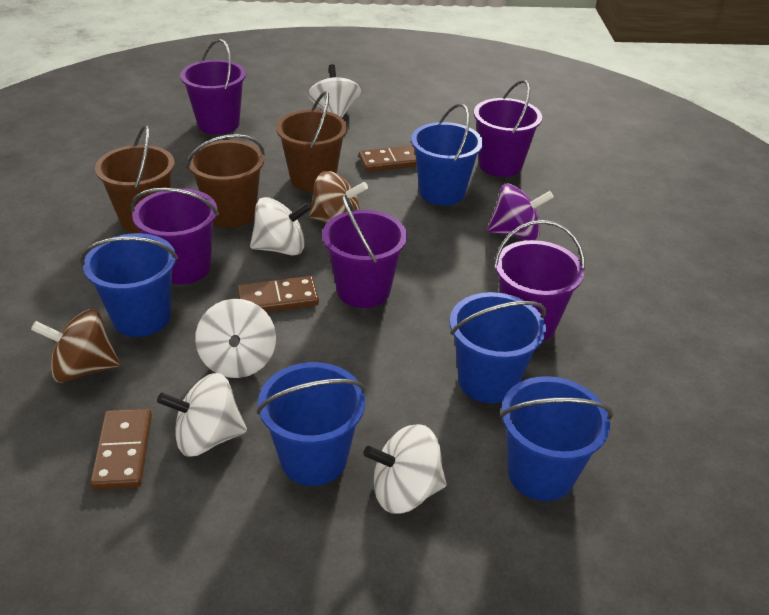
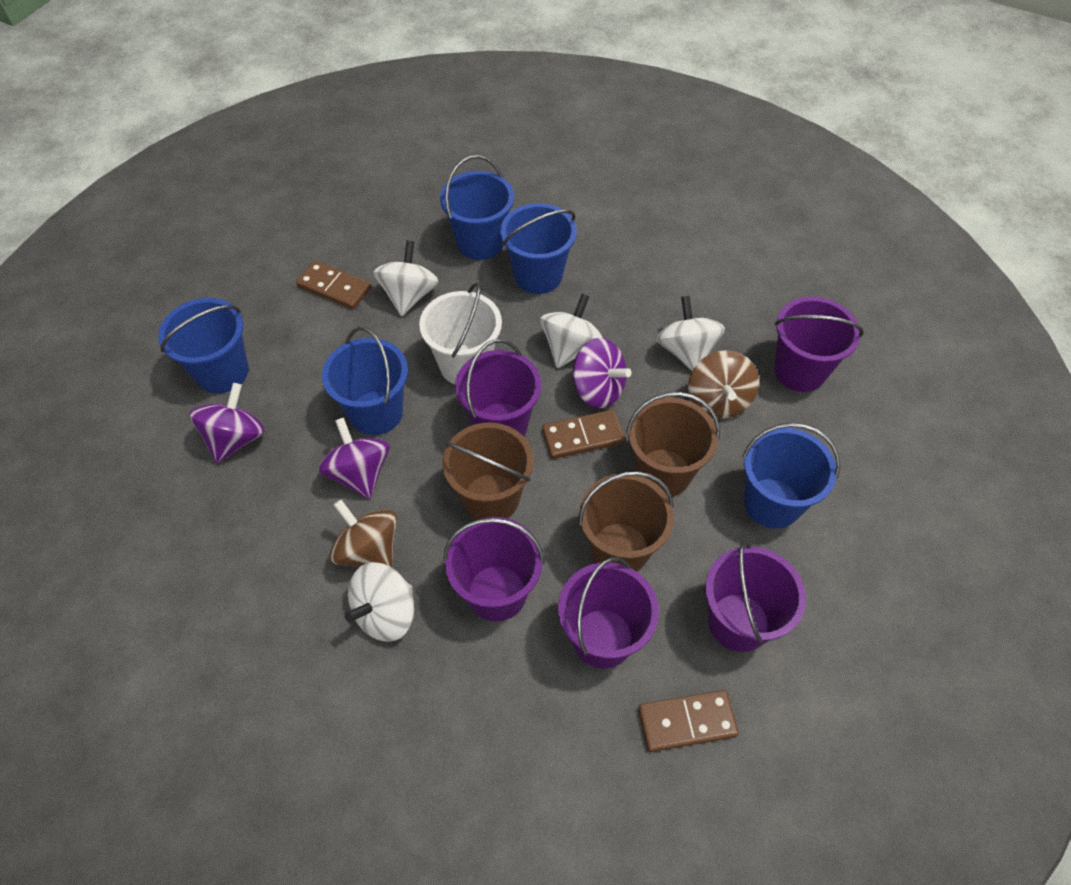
purple spinning top: 1 -> 3
white bucket: 0 -> 1
white spinning top: 5 -> 4

